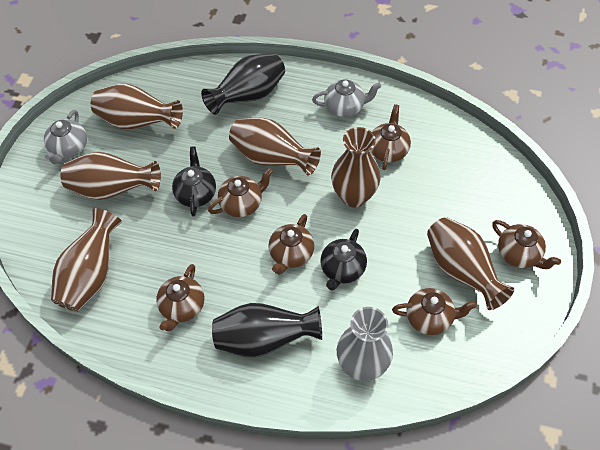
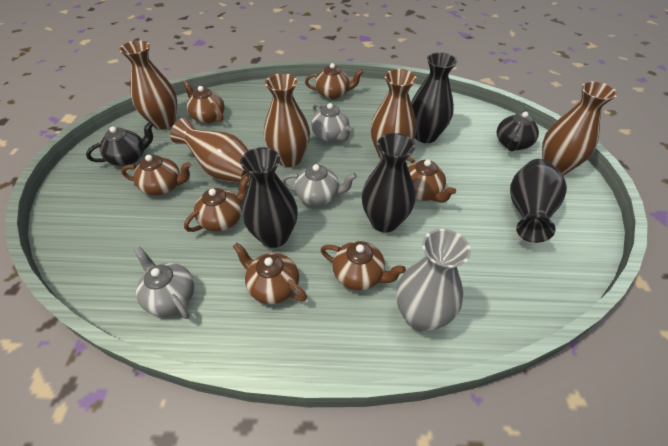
black vase: 2 -> 4
brown teapot: 6 -> 7
brown vase: 6 -> 5
grey teapot: 2 -> 3

